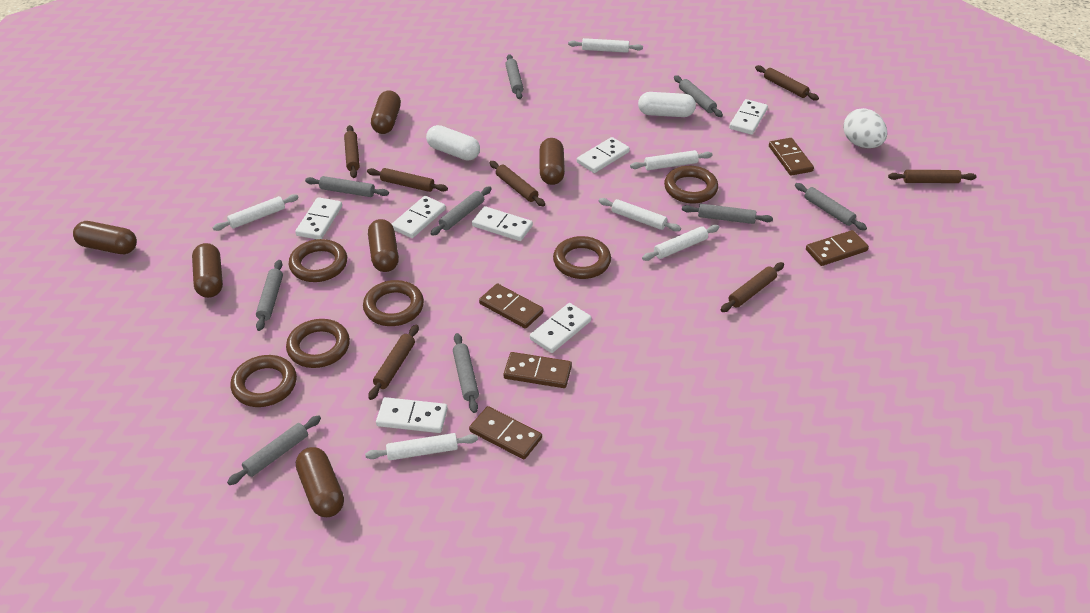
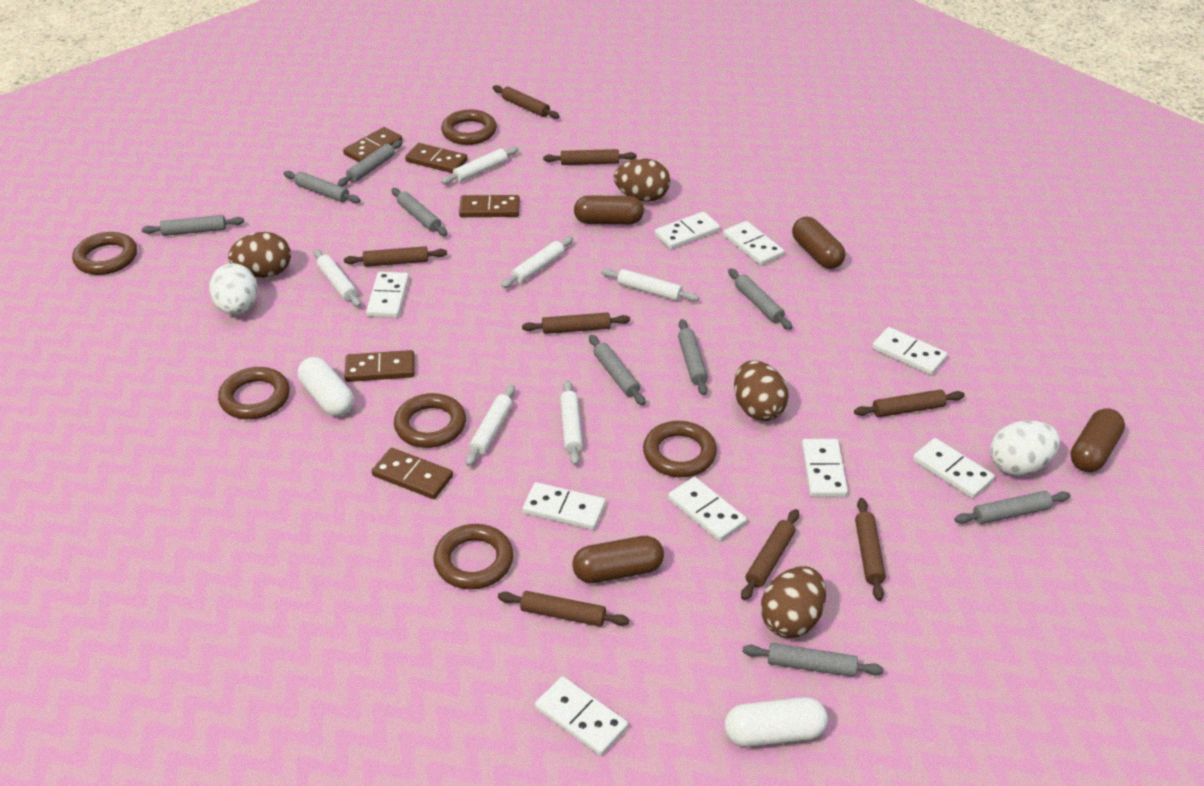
brown capsule: 6 -> 4
brown egg: 0 -> 4
brown rolling pin: 7 -> 8
white domino: 7 -> 9
white egg: 1 -> 2

